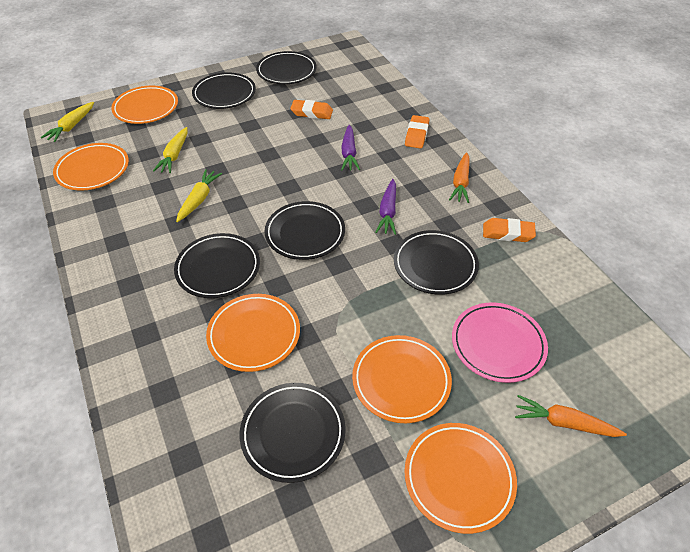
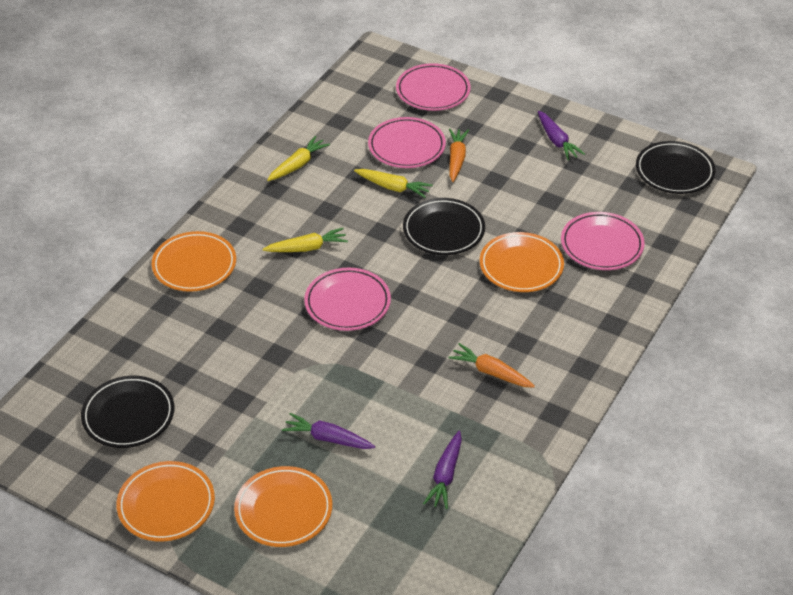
black plate: 6 -> 3
orange eraser: 3 -> 0
orange plate: 5 -> 4
pink plate: 1 -> 4
purple carrot: 2 -> 3

